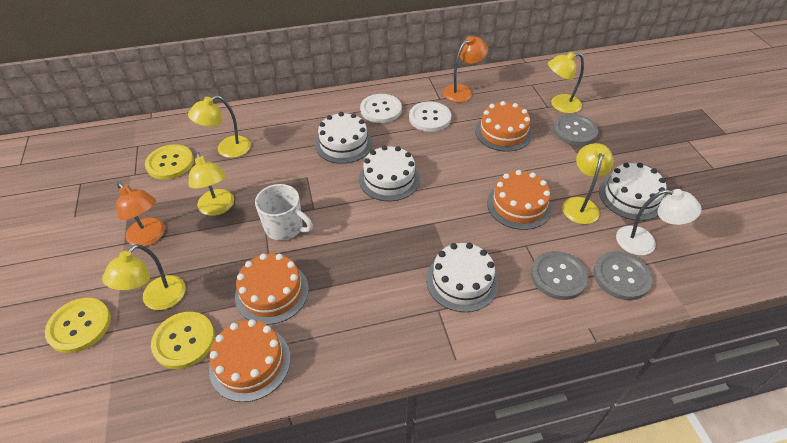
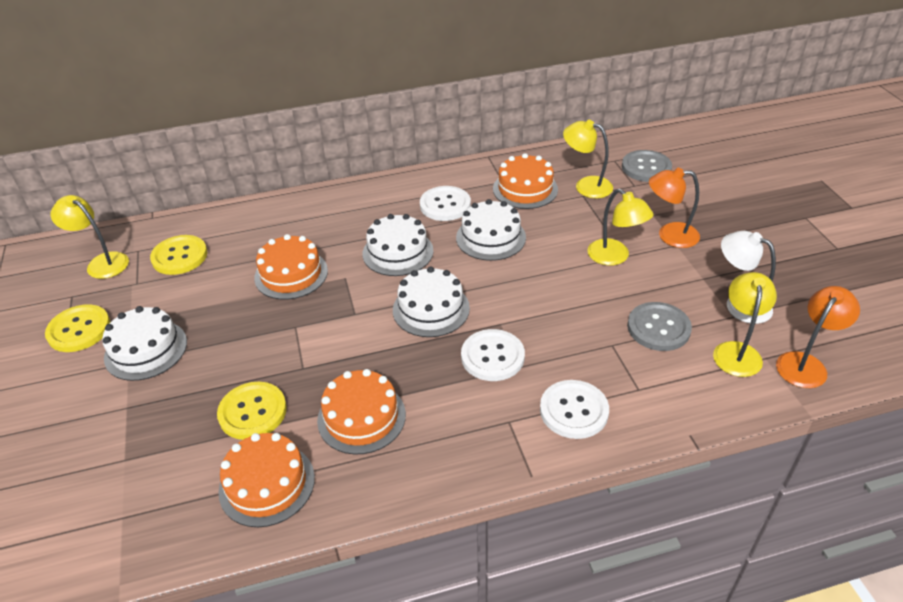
grey button: 3 -> 2
white button: 2 -> 3
white mug: 1 -> 0
yellow lamp: 5 -> 4

